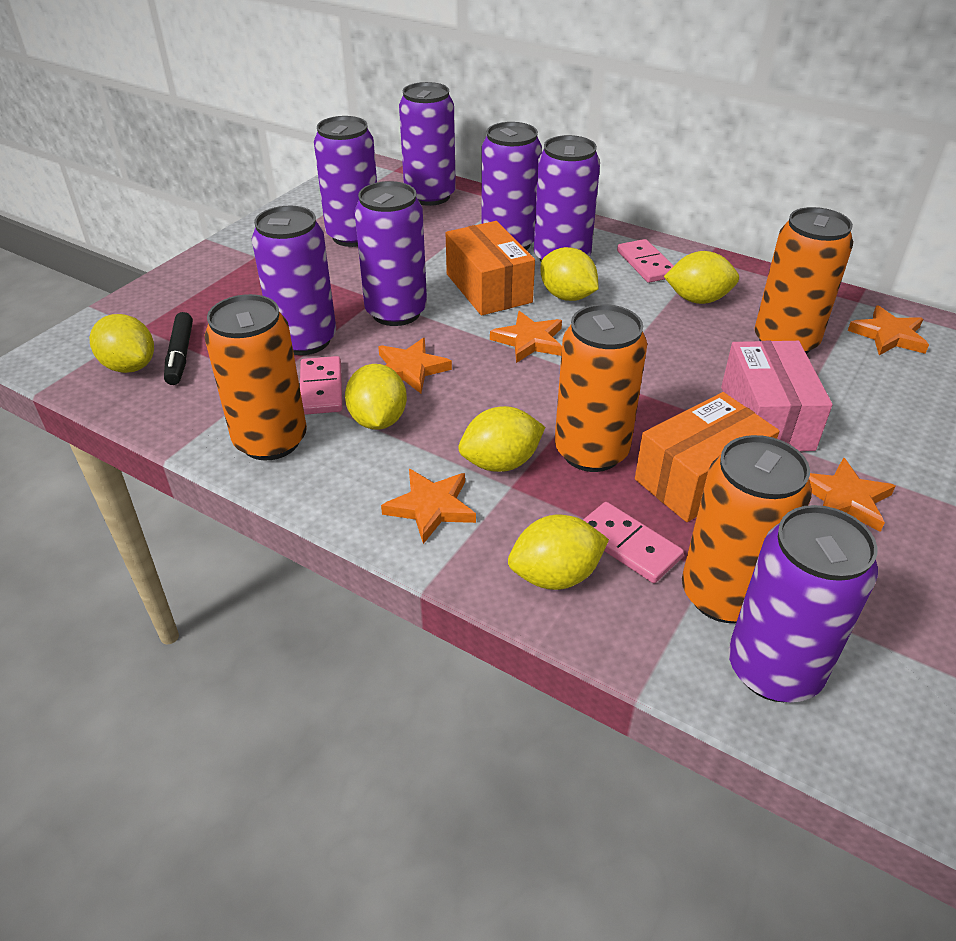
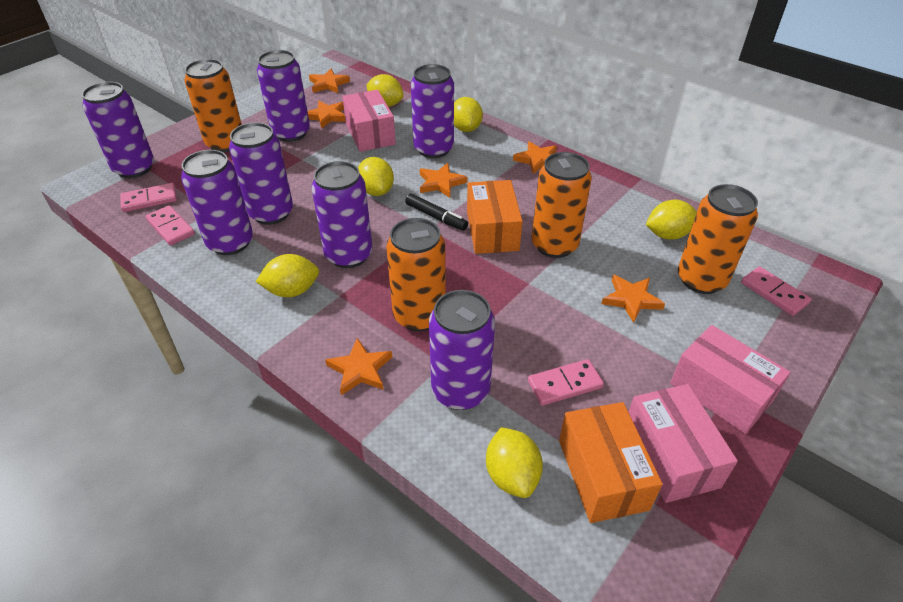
orange star: 5 -> 6
pink box: 1 -> 3
pink domino: 3 -> 4

